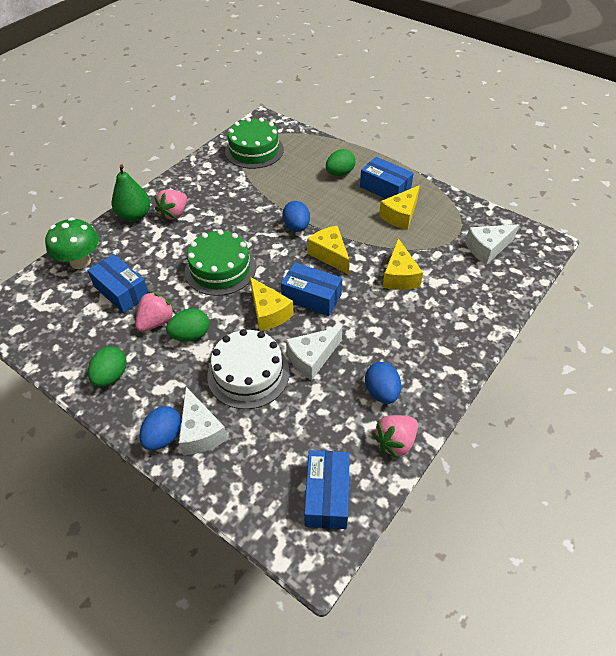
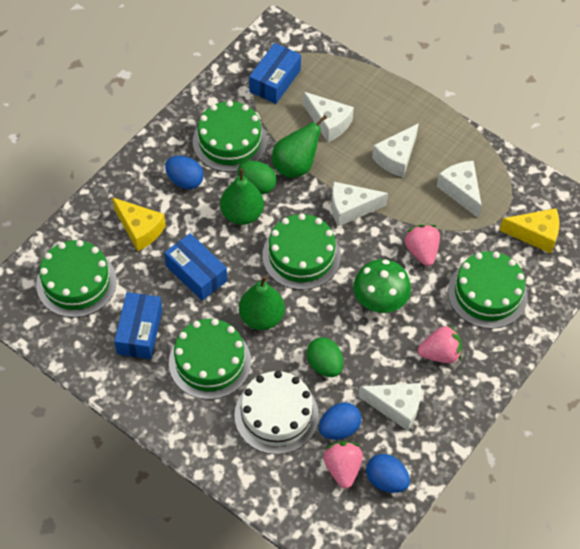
blue box: 4 -> 3
green cake: 2 -> 5
green egg: 3 -> 2
green pear: 1 -> 3
white cheese: 3 -> 5
yellow cheese: 4 -> 2

